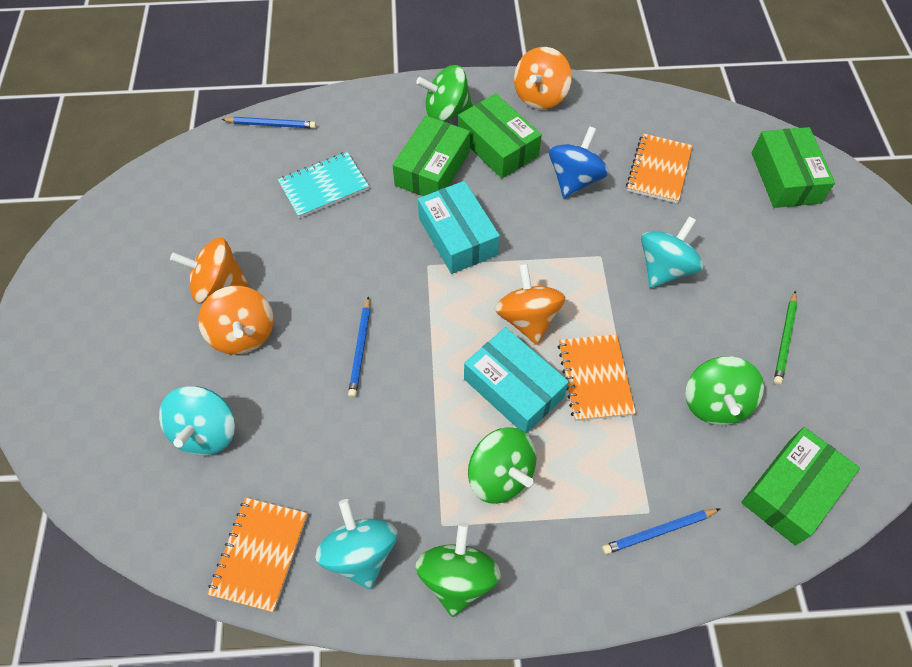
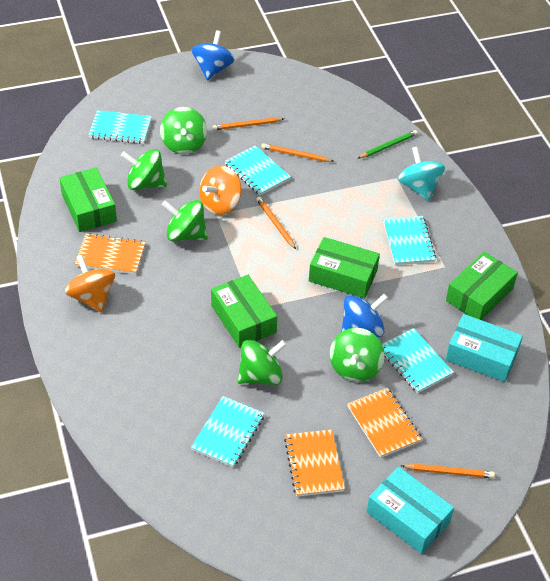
blue pencil: 3 -> 0
blue spinning top: 1 -> 2
green spinning top: 4 -> 5
orange pencil: 0 -> 4
orange spinning top: 4 -> 2
turquoise notebook: 1 -> 5
turquoise spinning top: 3 -> 1

